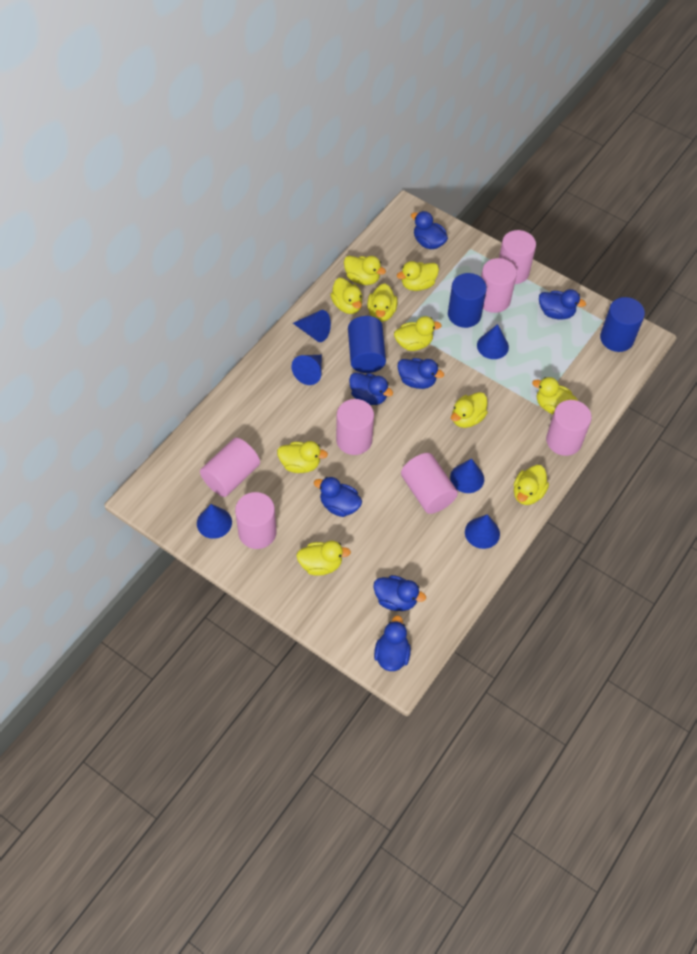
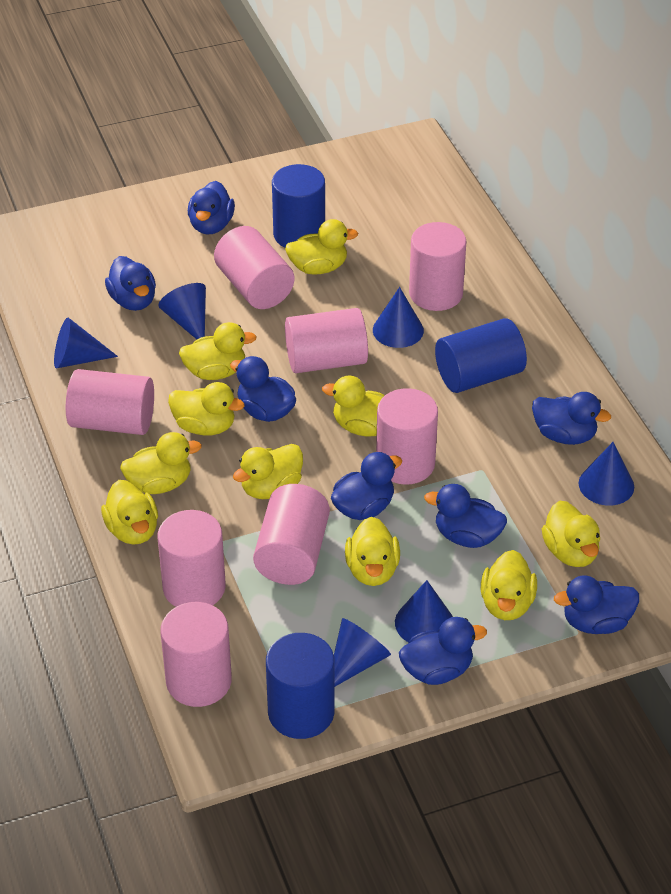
blue duck: 7 -> 8
pink cylinder: 7 -> 8

